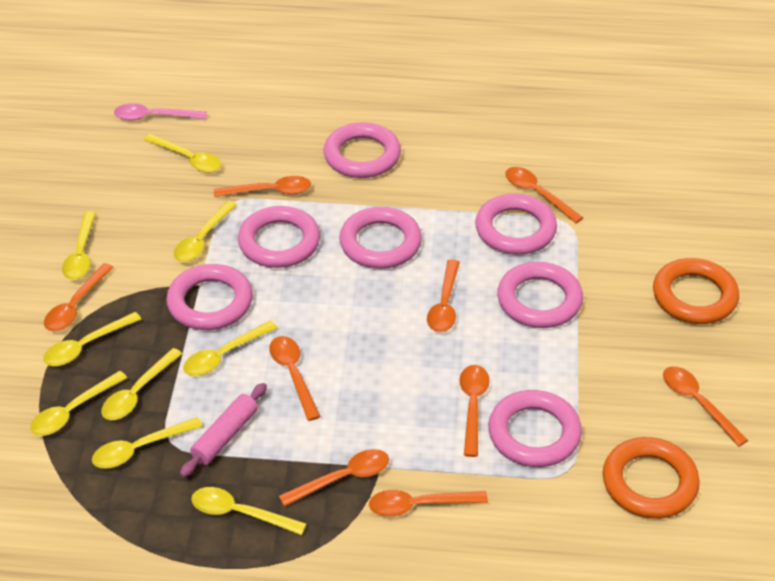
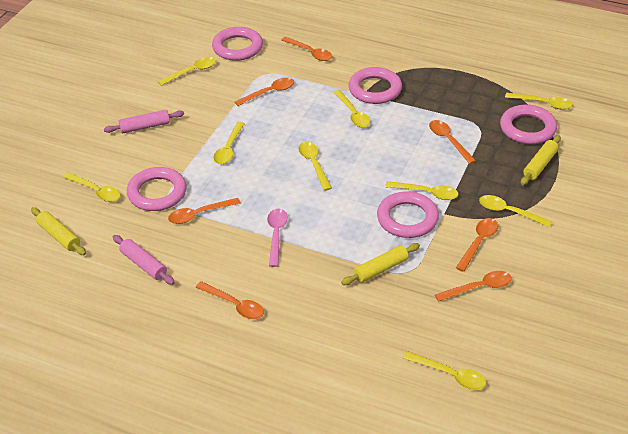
orange ring: 2 -> 0
orange spoon: 9 -> 7
pink ring: 7 -> 5
pink rolling pin: 1 -> 2
yellow rolling pin: 0 -> 3

